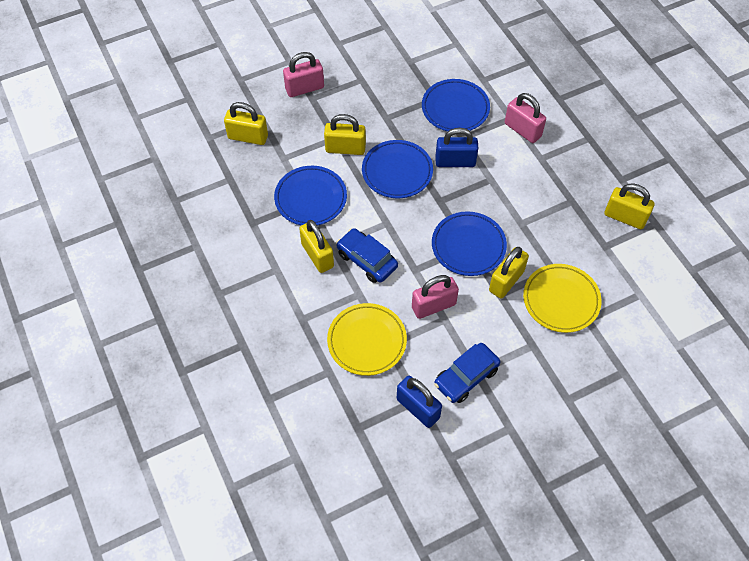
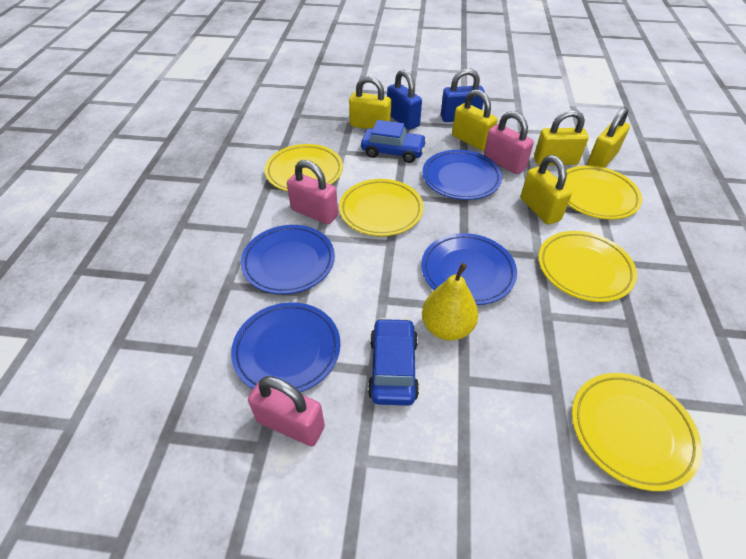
yellow pear: 0 -> 1
yellow plate: 2 -> 5

